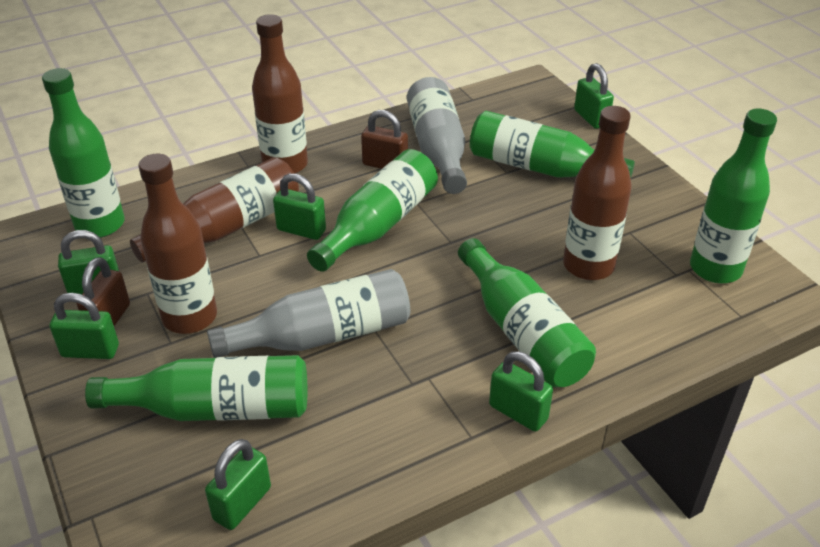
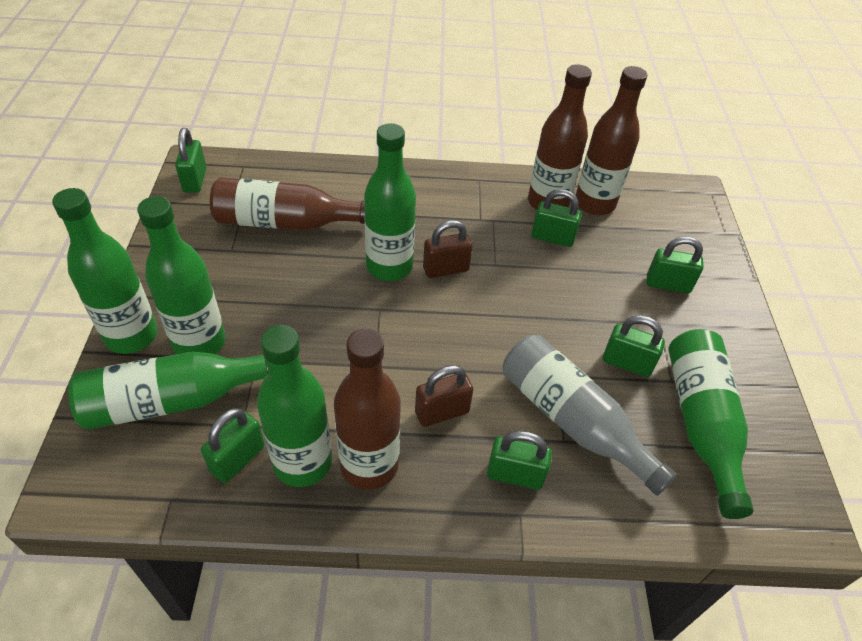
grey bottle: 2 -> 1

